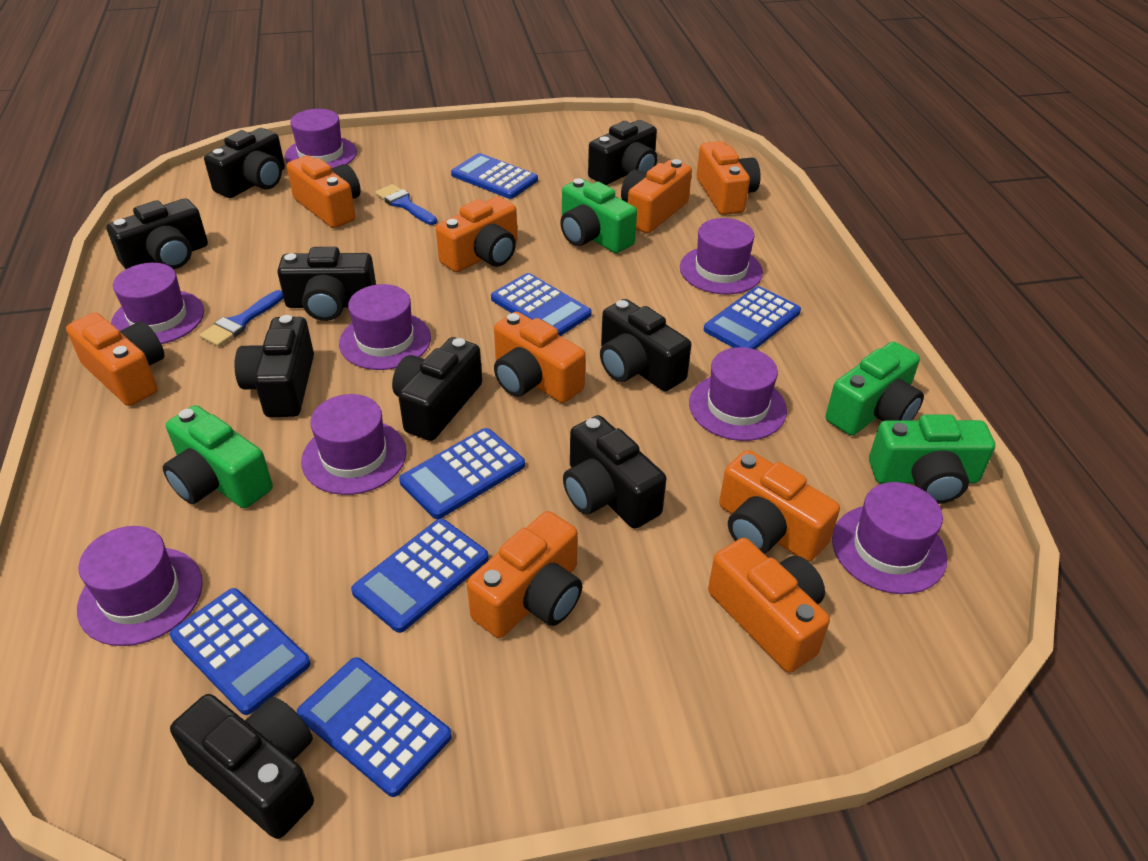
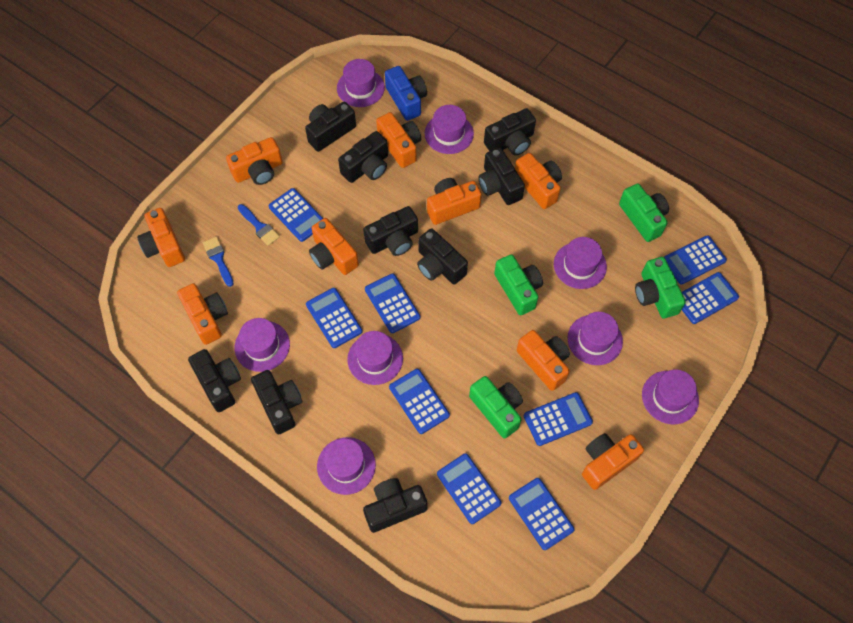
blue calculator: 7 -> 9
blue camera: 0 -> 1

